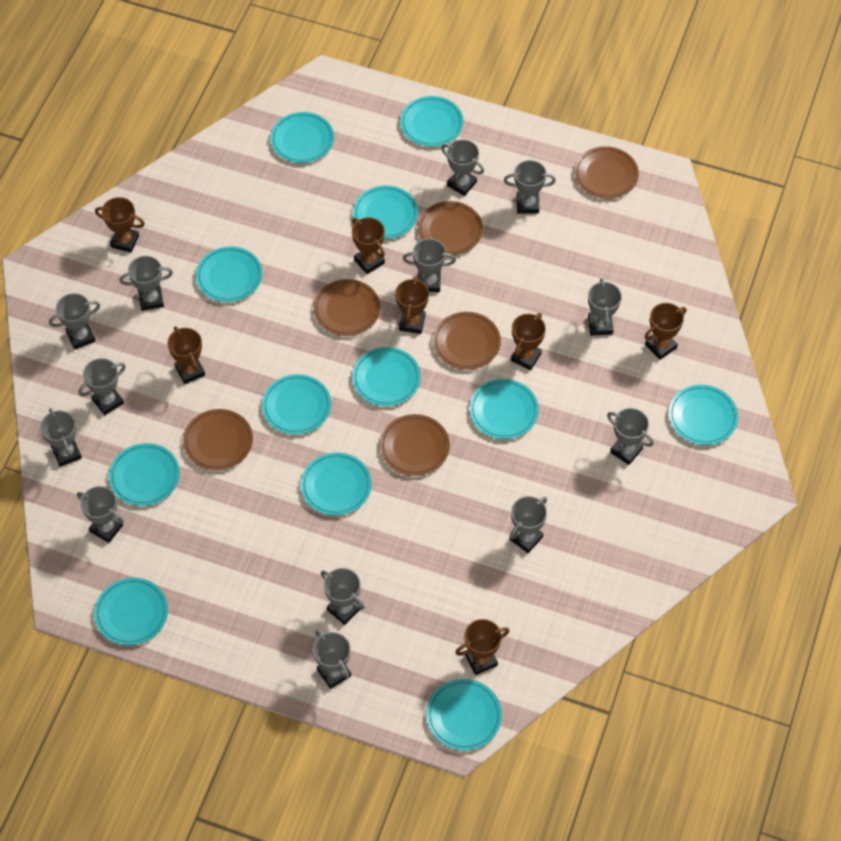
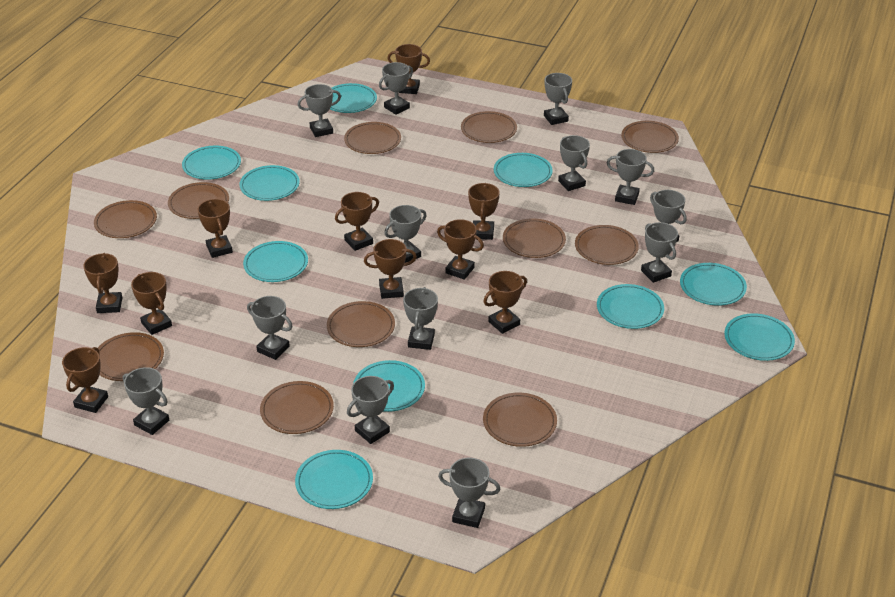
brown plate: 6 -> 11
brown trophy: 7 -> 10
turquoise plate: 12 -> 10

